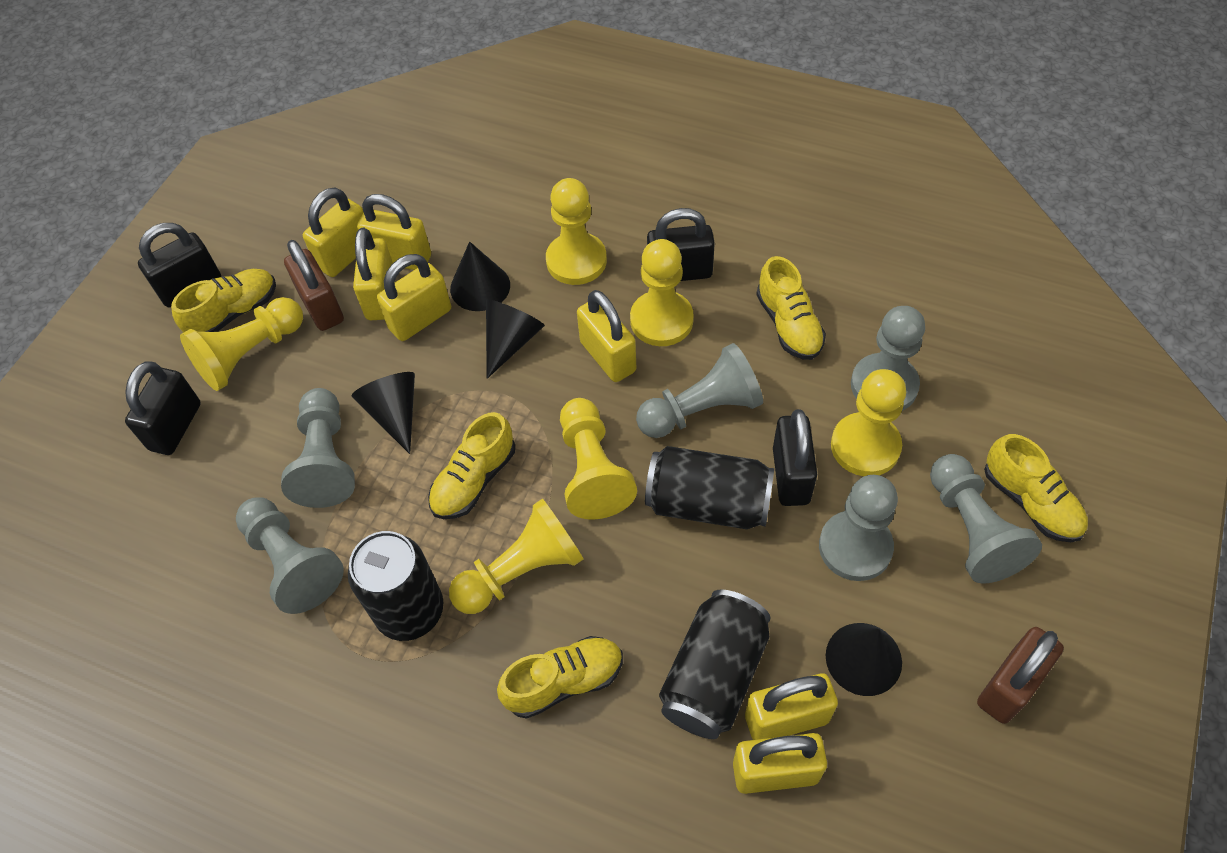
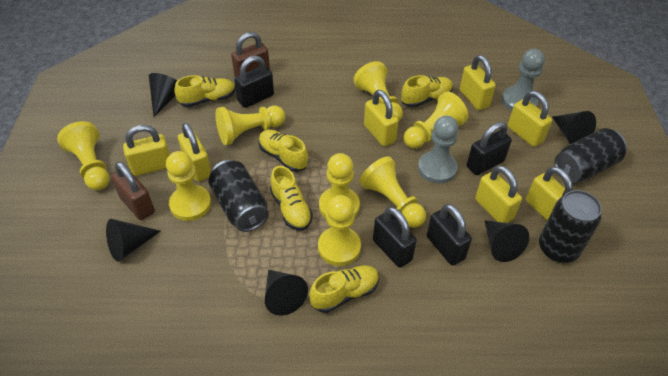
black cone: 4 -> 5
grey pawn: 6 -> 2
yellow pawn: 6 -> 8

